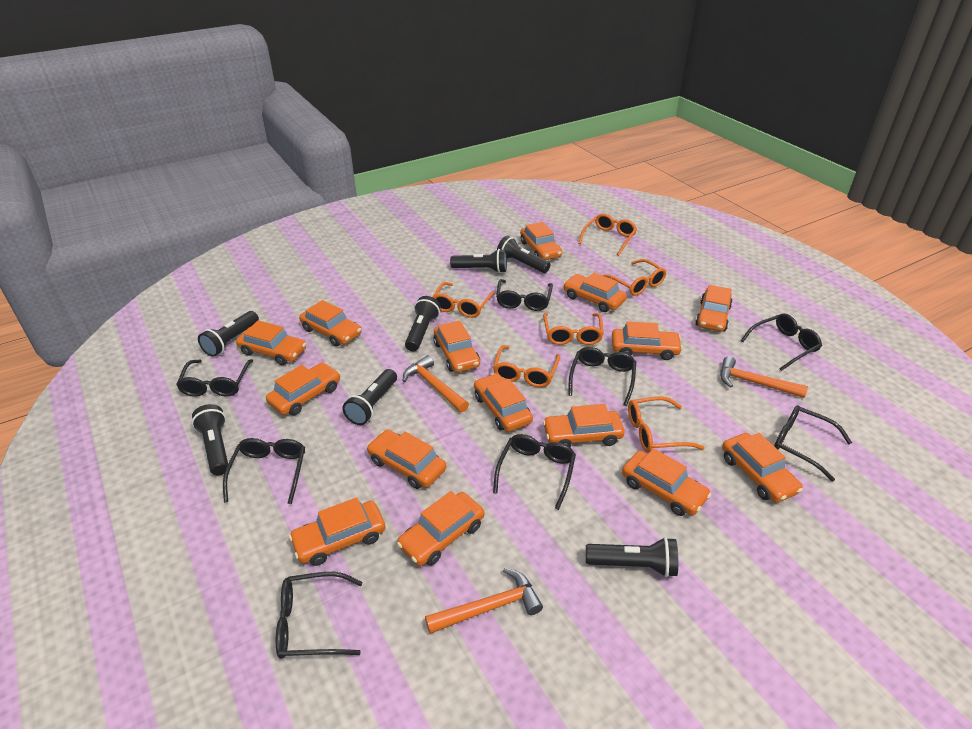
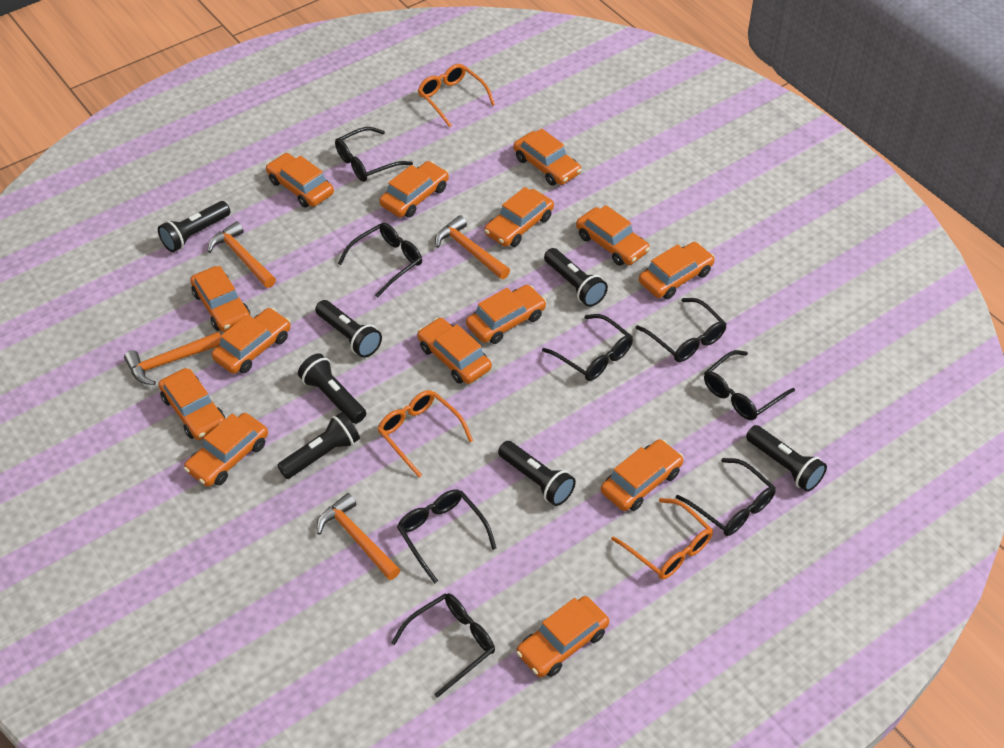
orange car: 15 -> 14
orange glasses: 6 -> 3
orange hammer: 3 -> 4

